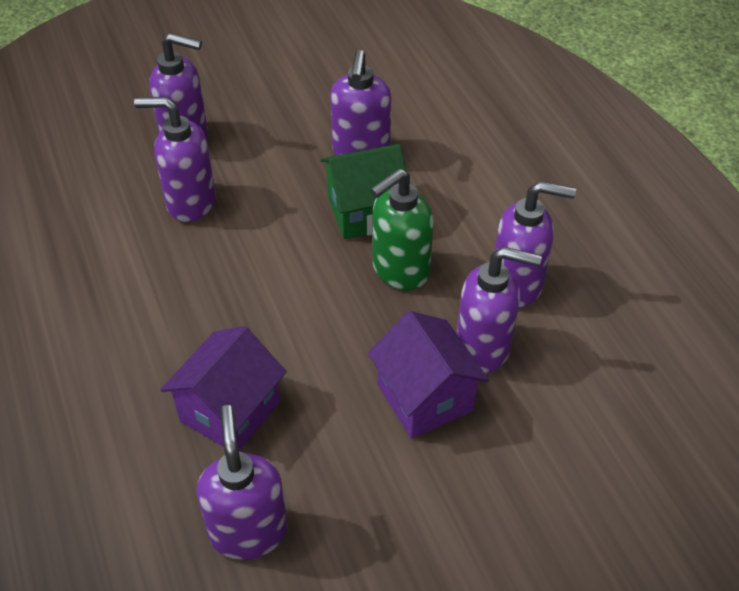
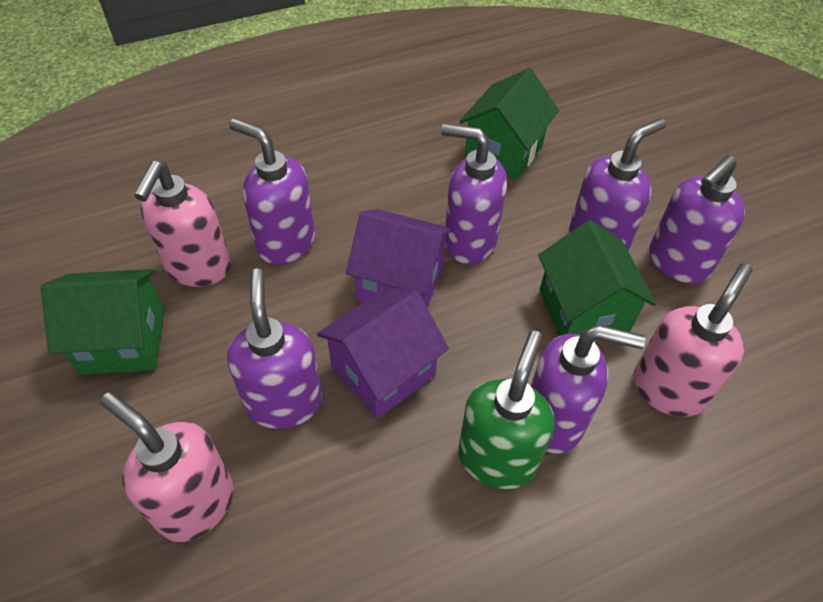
green house: 1 -> 3
pink soap dispenser: 0 -> 3

